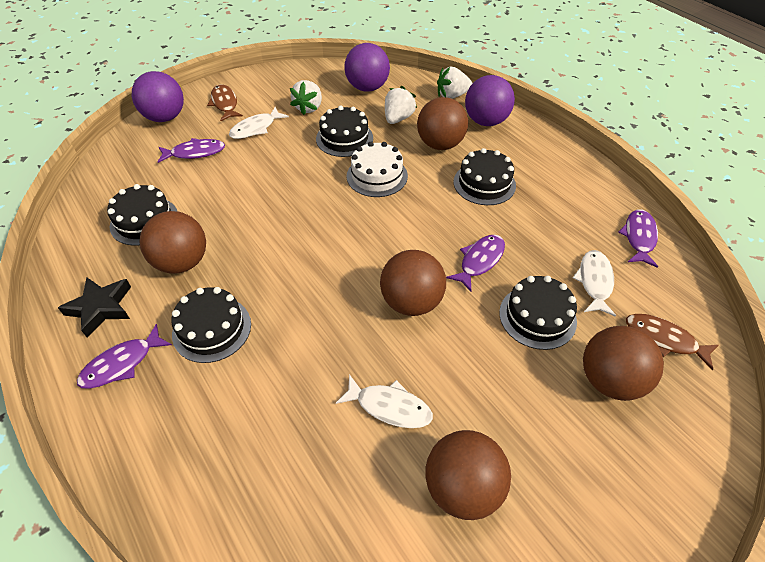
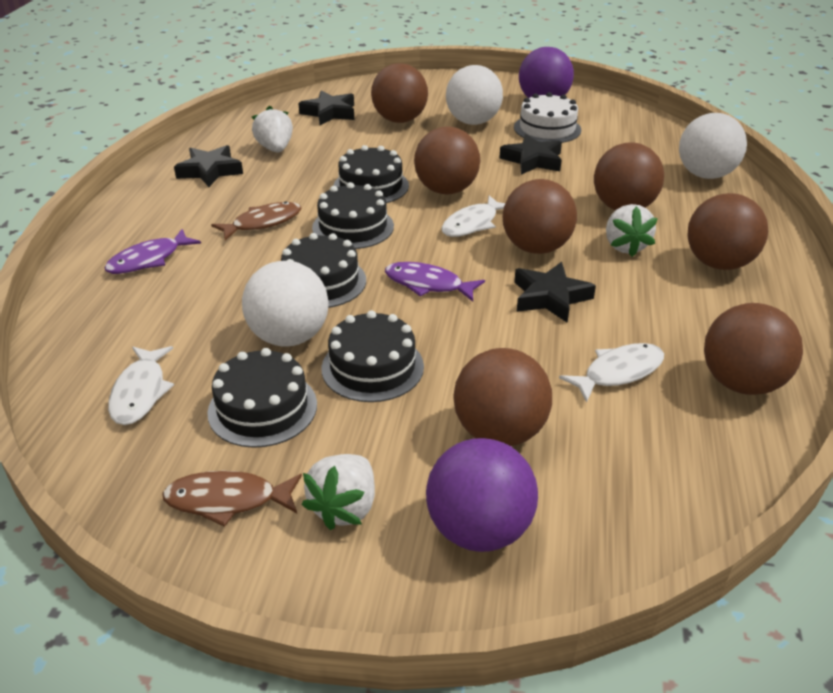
black star: 1 -> 4
brown ball: 5 -> 7
purple ball: 3 -> 2
purple fish: 4 -> 2
white ball: 0 -> 3

